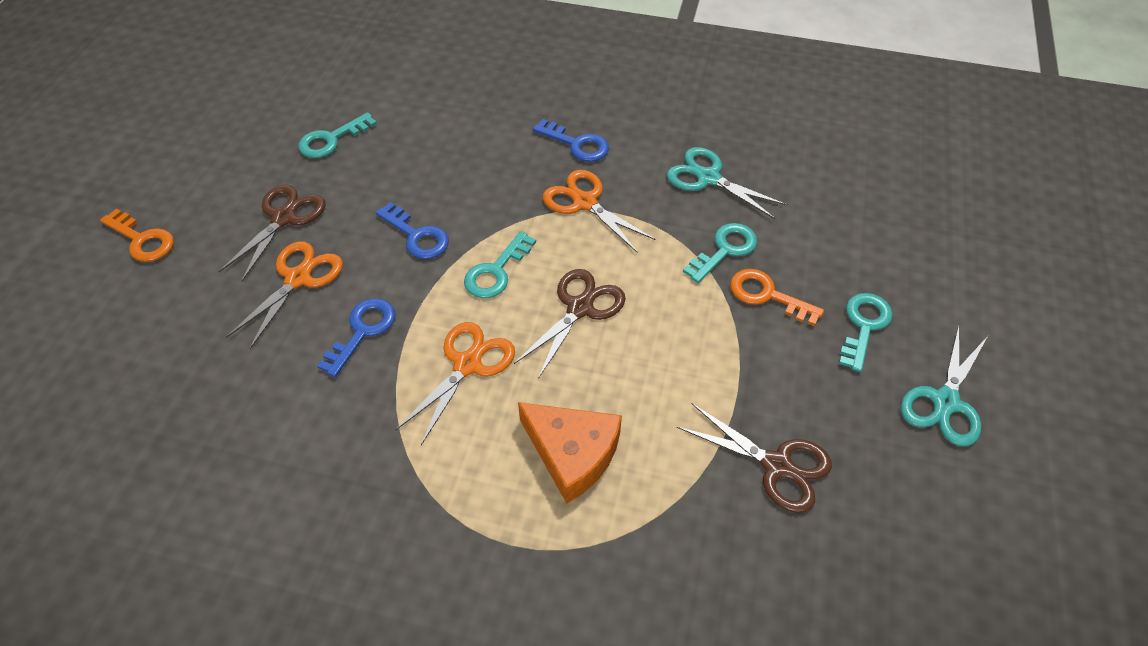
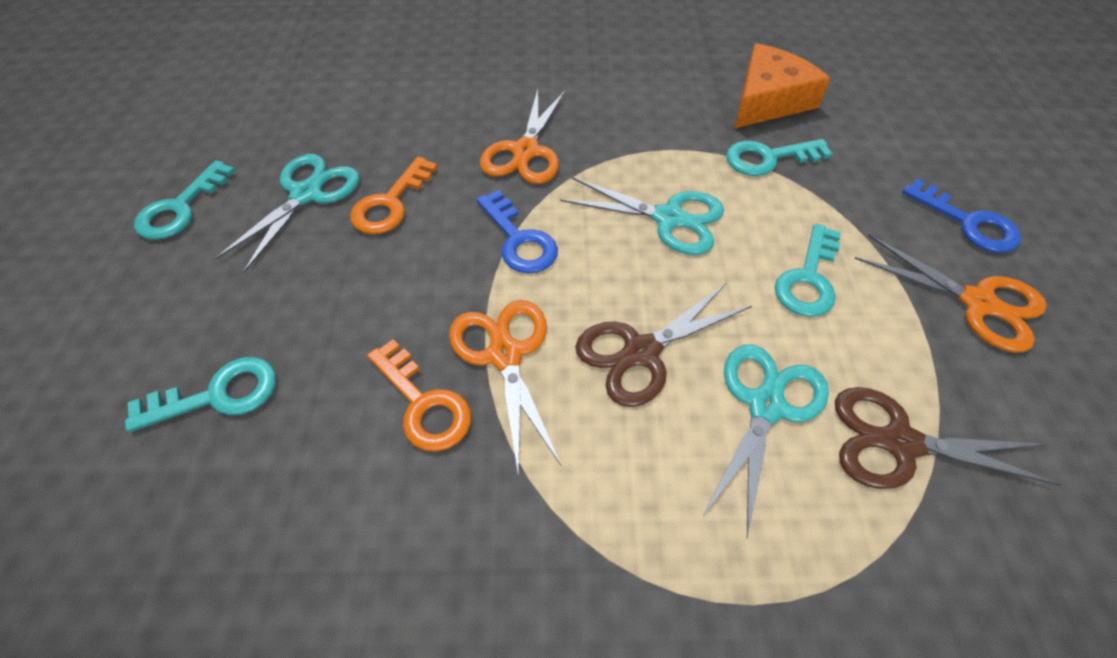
blue key: 3 -> 2
brown scissors: 3 -> 2
turquoise scissors: 2 -> 3

